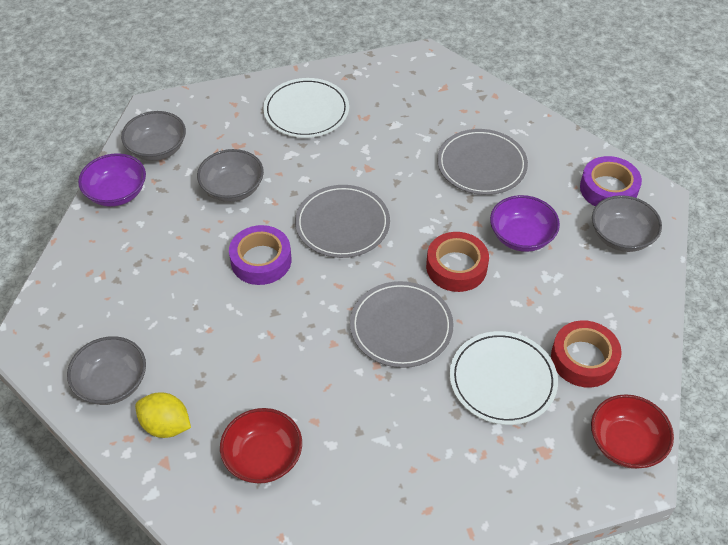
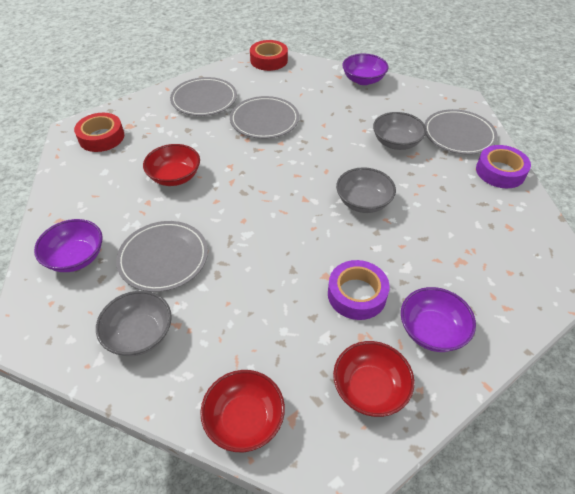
grey bowl: 4 -> 3
grey plate: 3 -> 4
purple bowl: 2 -> 3
red bowl: 2 -> 3
white plate: 2 -> 0
yellow lemon: 1 -> 0

